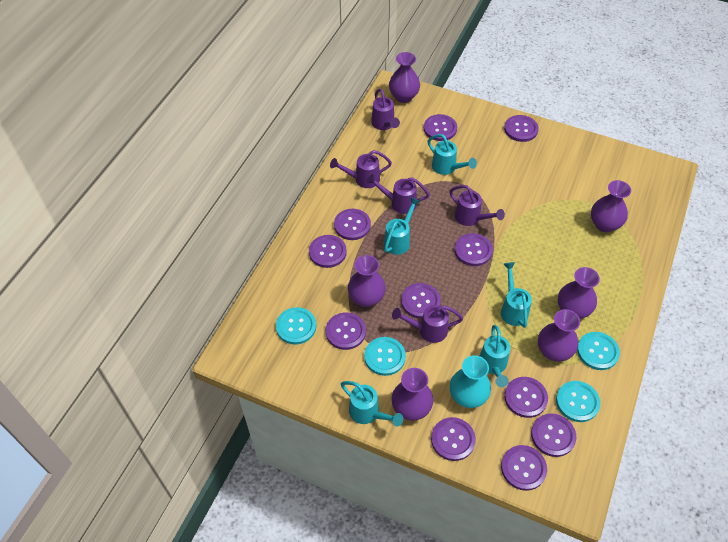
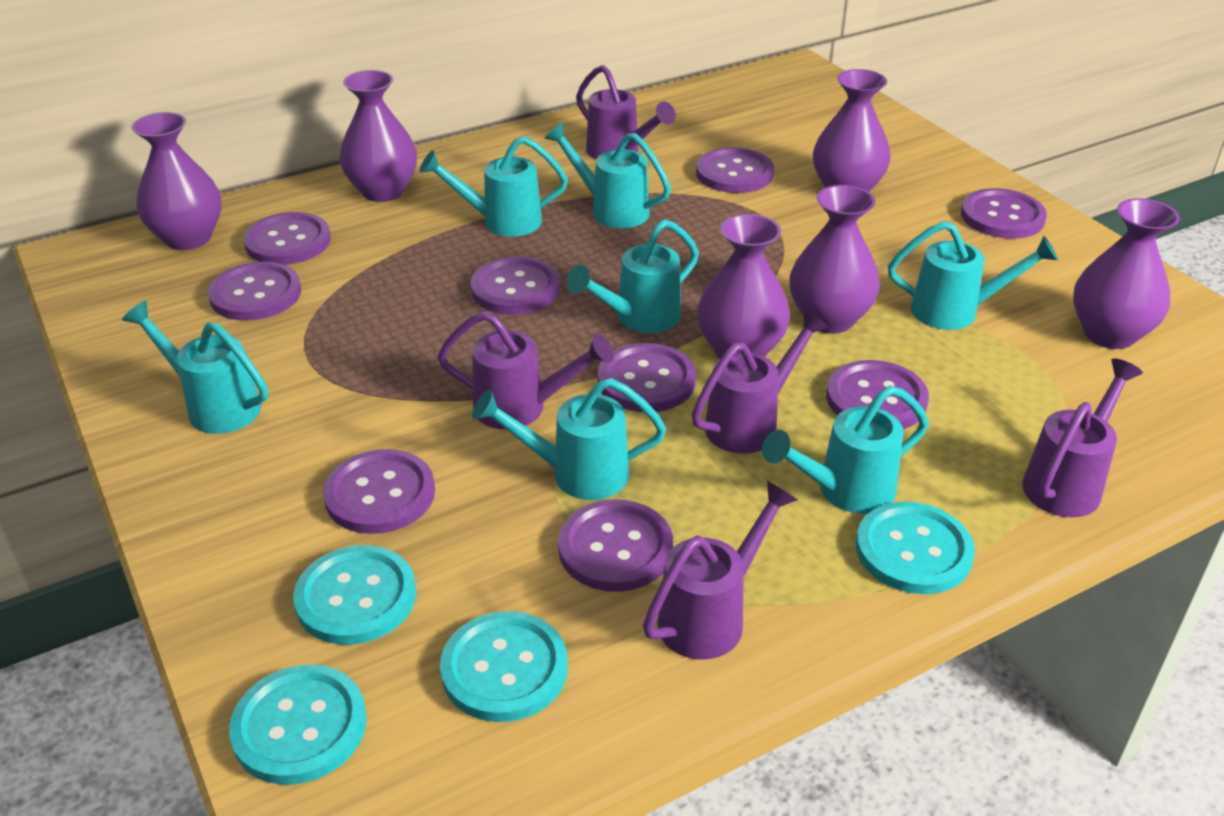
purple button: 11 -> 9
turquoise vase: 1 -> 0
turquoise watering can: 5 -> 7

